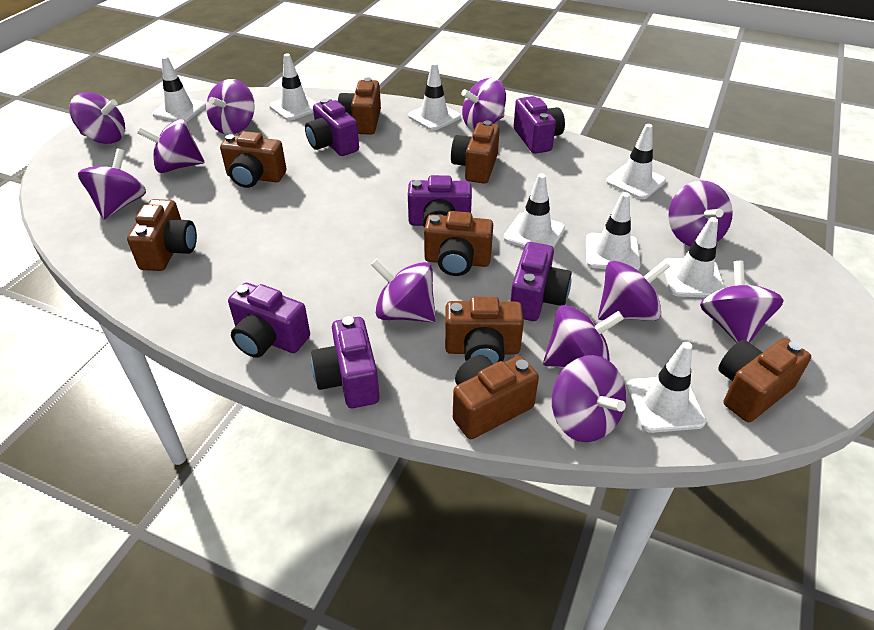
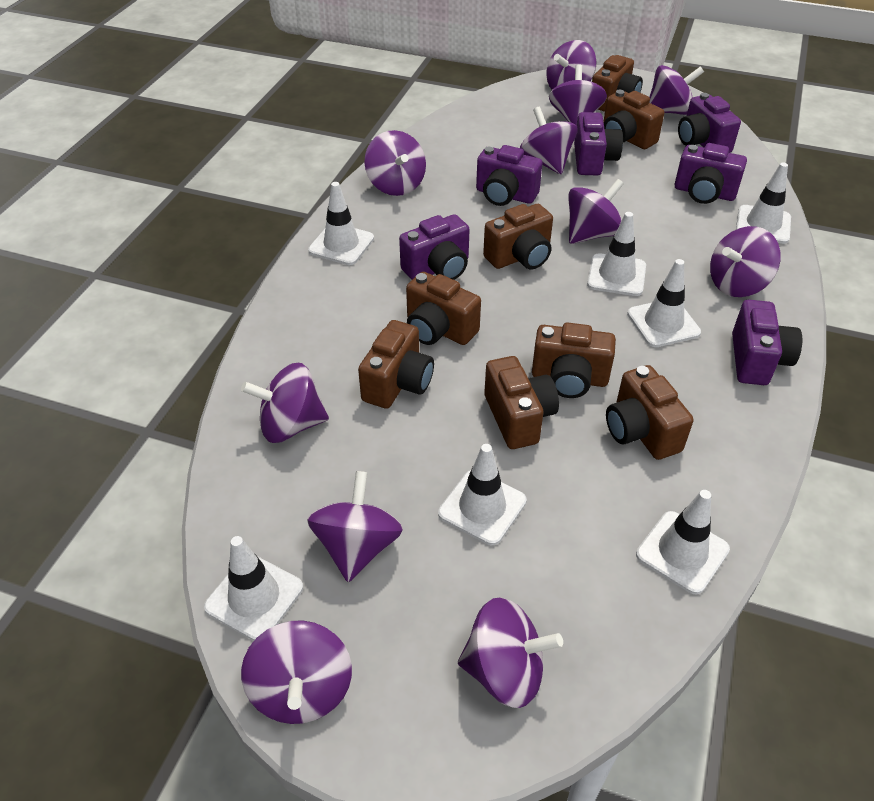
white traffic cone: 8 -> 7

